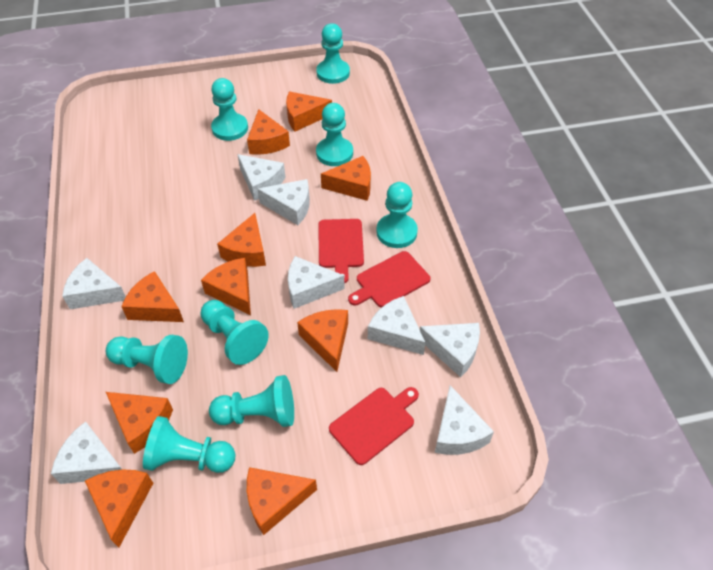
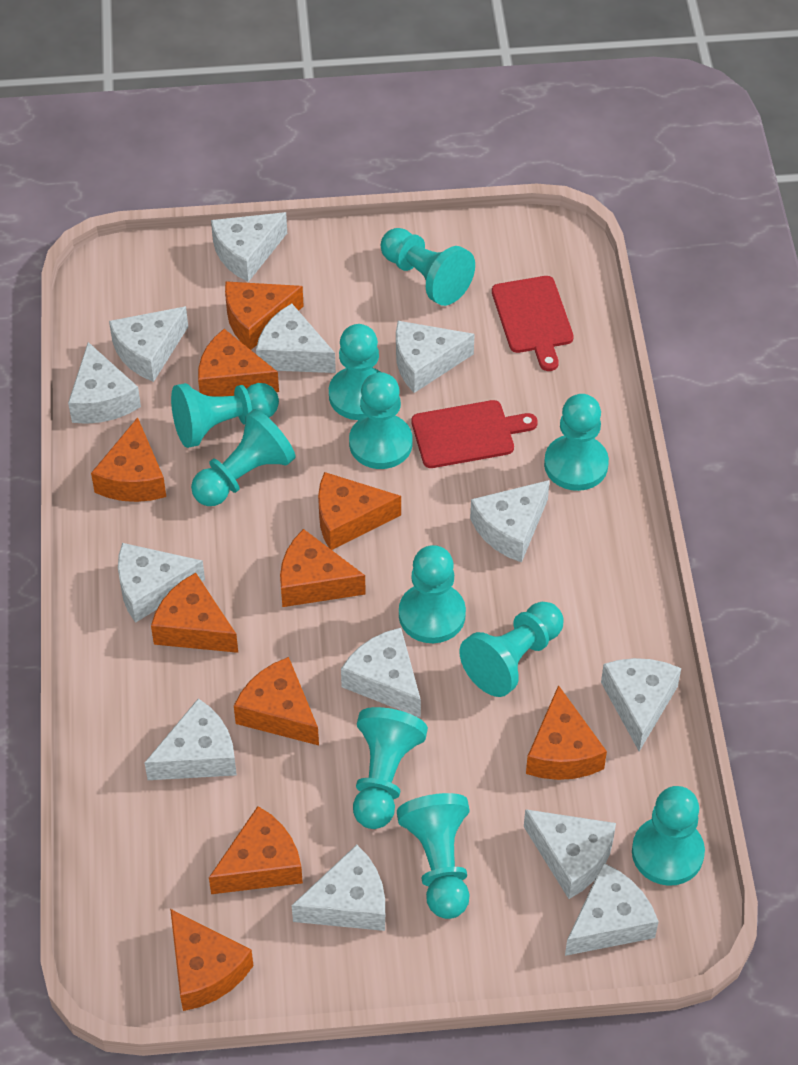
red cutting board: 3 -> 2
turquoise pawn: 8 -> 11
white cheese: 8 -> 13

